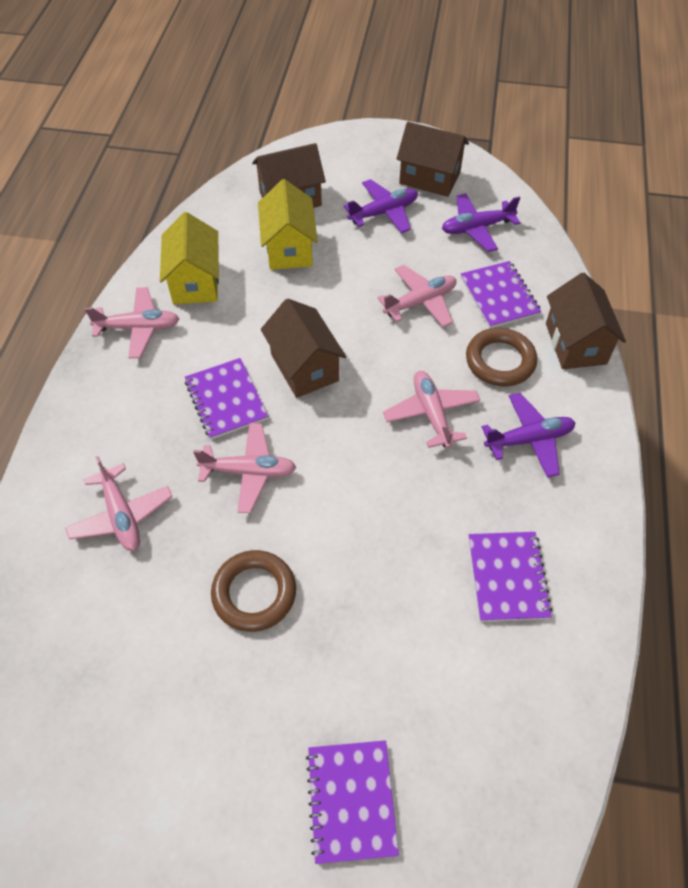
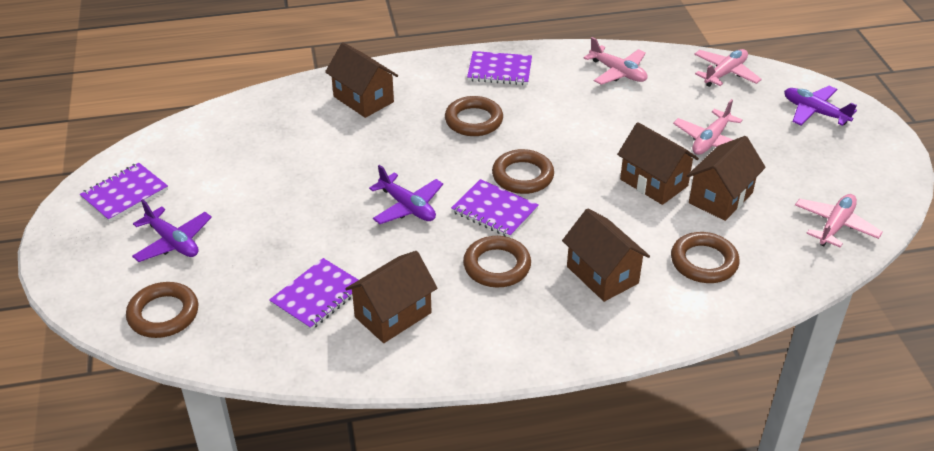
brown house: 4 -> 5
brown ring: 2 -> 5
pink plane: 5 -> 4
yellow house: 2 -> 0

